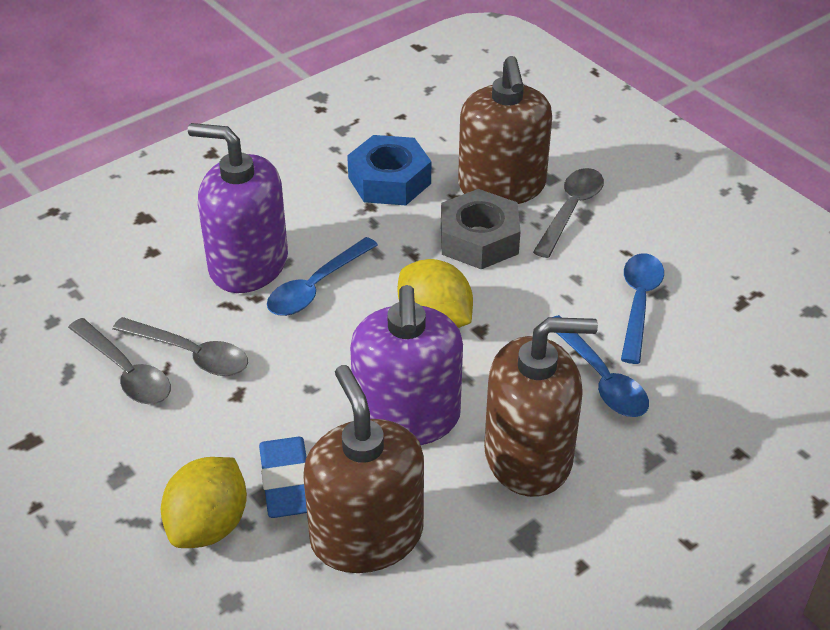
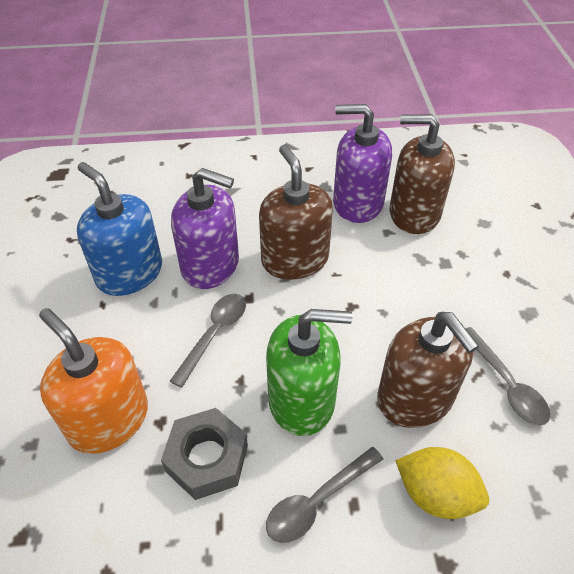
blue eraser: 1 -> 0
blue nut: 1 -> 0
blue soap dispenser: 0 -> 1
blue spoon: 3 -> 0
green soap dispenser: 0 -> 1
orange soap dispenser: 0 -> 1
yellow lemon: 2 -> 1

